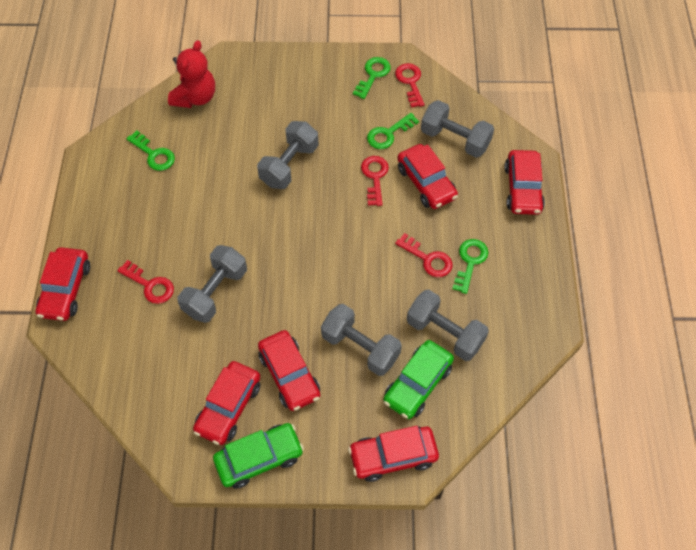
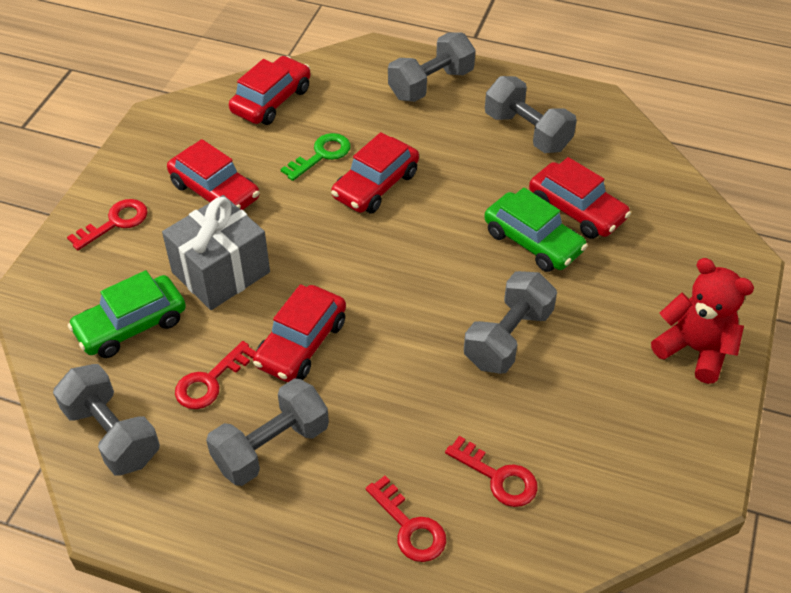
green key: 4 -> 1
grey gift: 0 -> 1
red car: 6 -> 5

